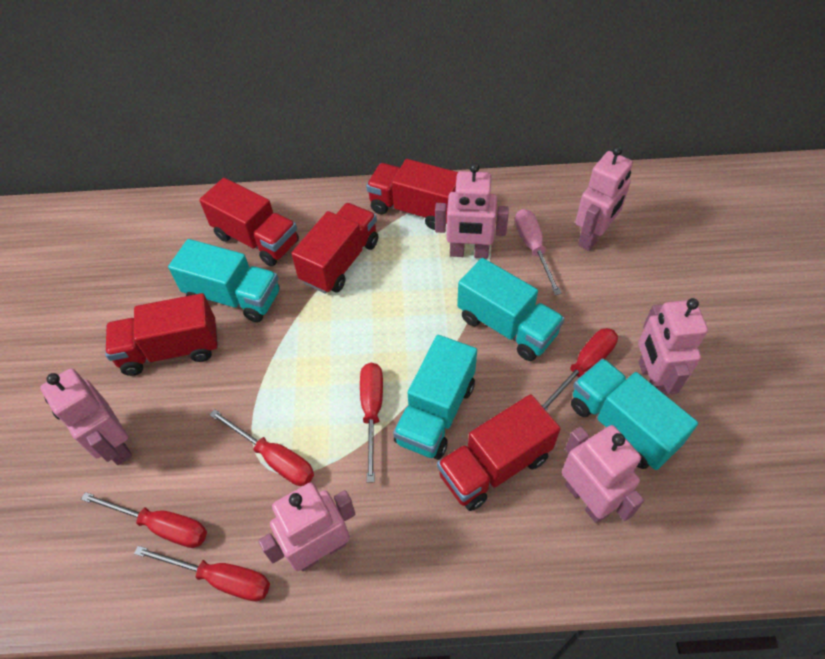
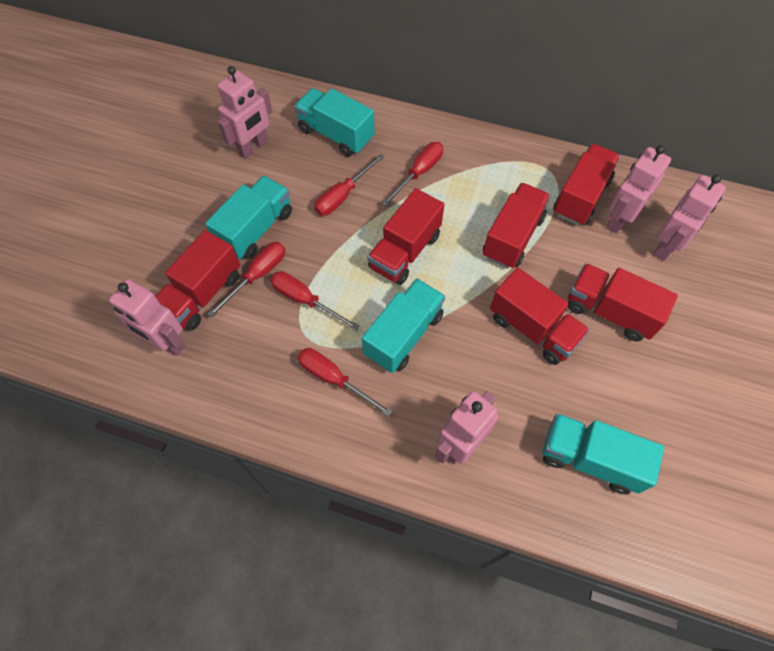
pink robot: 6 -> 5
pink screwdriver: 1 -> 0
red truck: 5 -> 6

